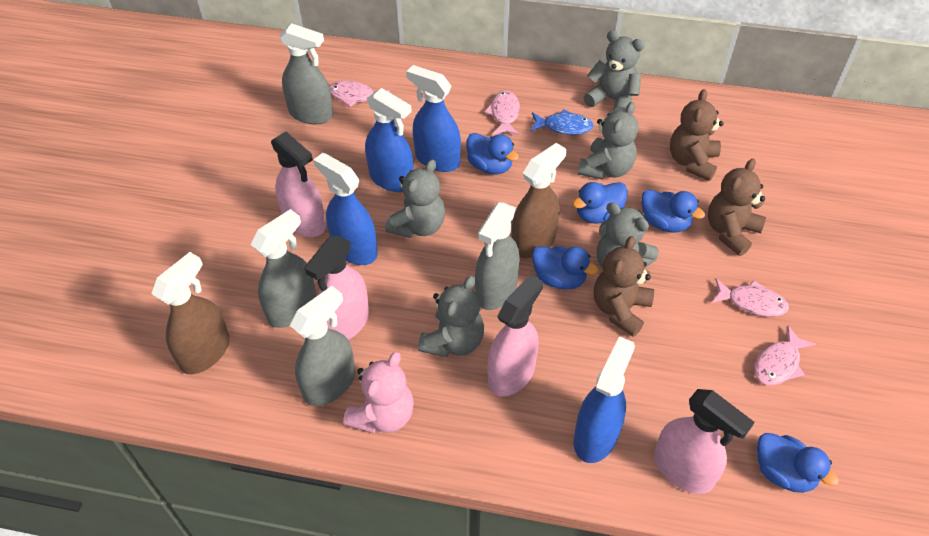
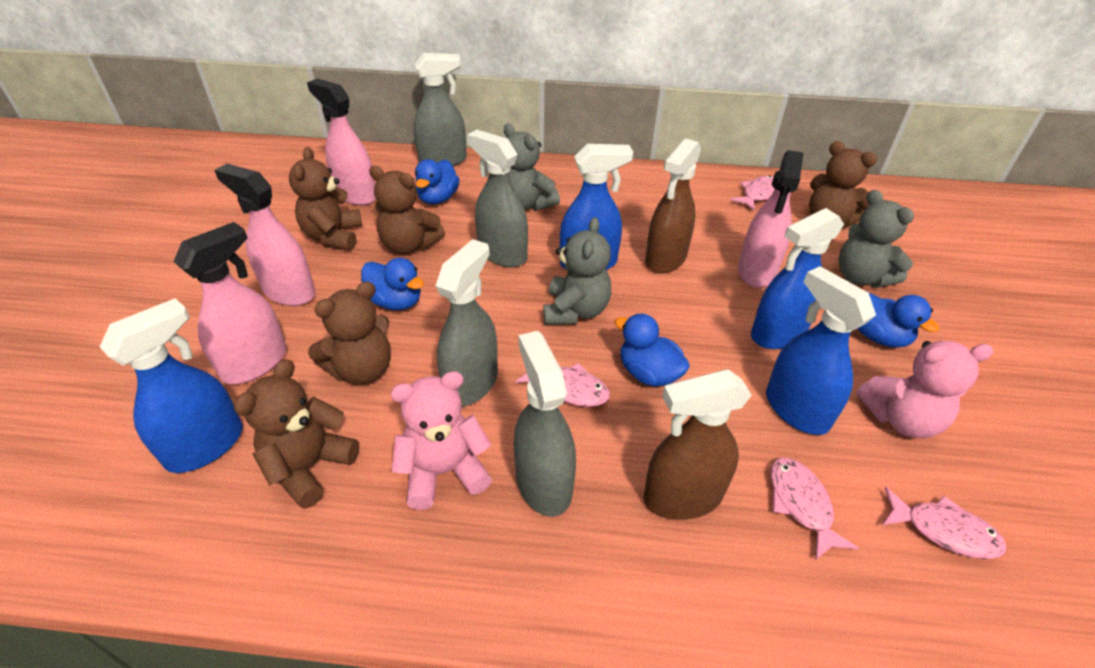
blue duck: 5 -> 4
blue fish: 1 -> 0
brown teddy bear: 3 -> 5
grey teddy bear: 5 -> 3
pink teddy bear: 1 -> 2

